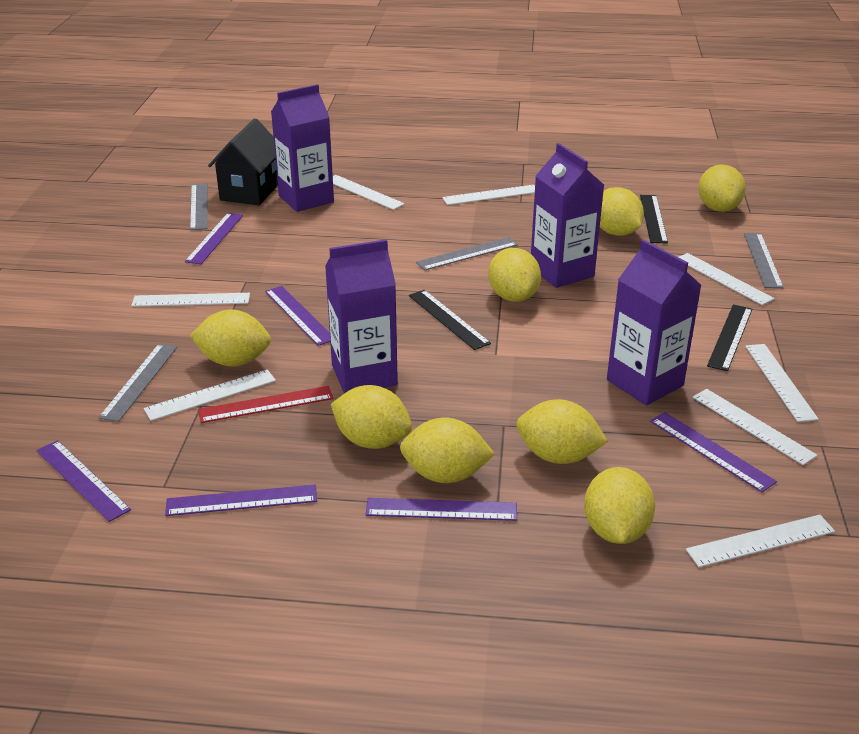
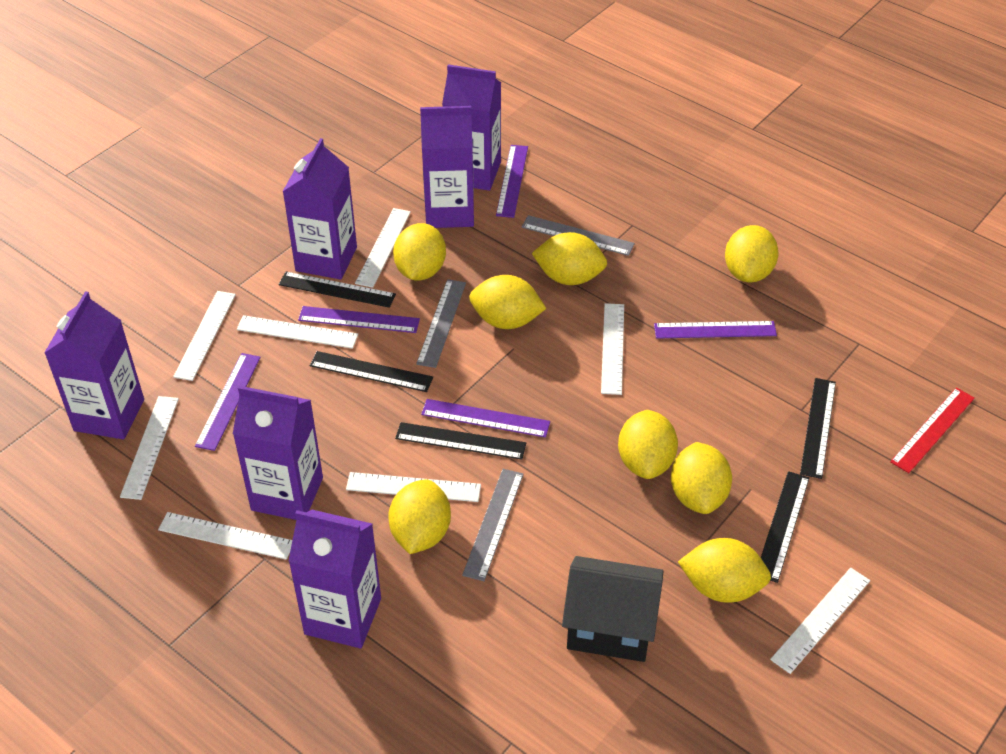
black ruler: 3 -> 5
grey ruler: 4 -> 3
purple carton: 4 -> 6
purple ruler: 6 -> 5

